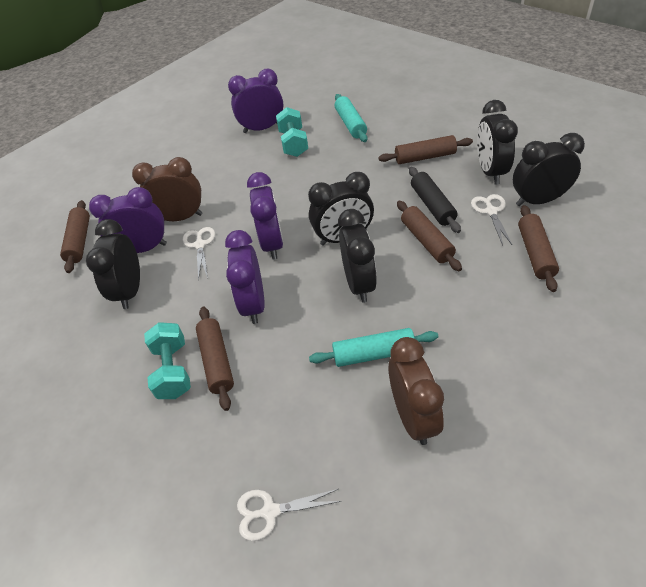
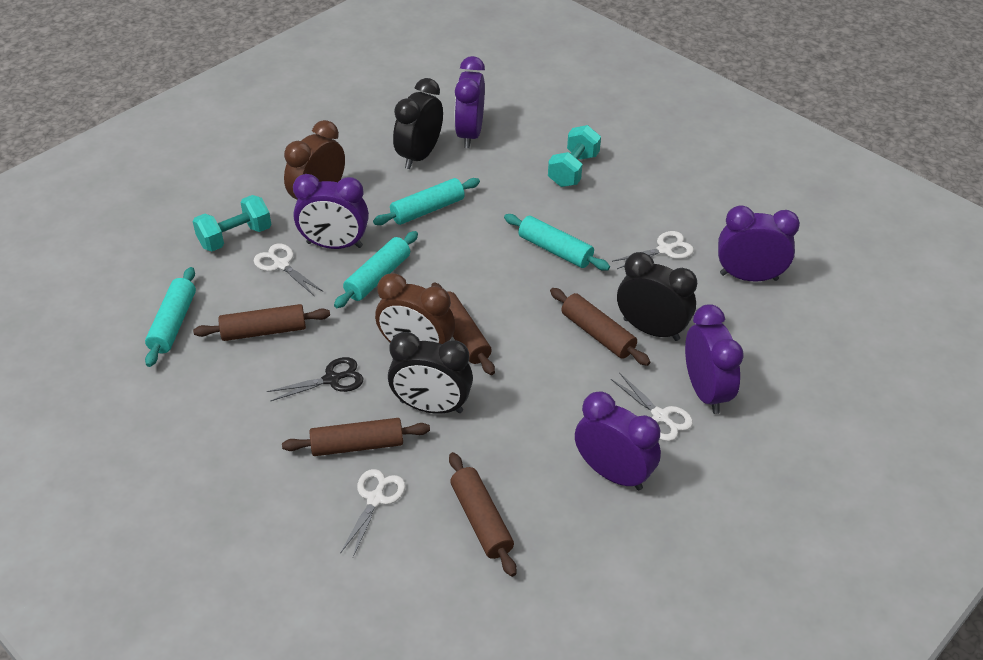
black clock: 5 -> 3
black rolling pin: 1 -> 0
black scissors: 0 -> 1
purple clock: 4 -> 5
turquoise rolling pin: 2 -> 4
white scissors: 3 -> 4

